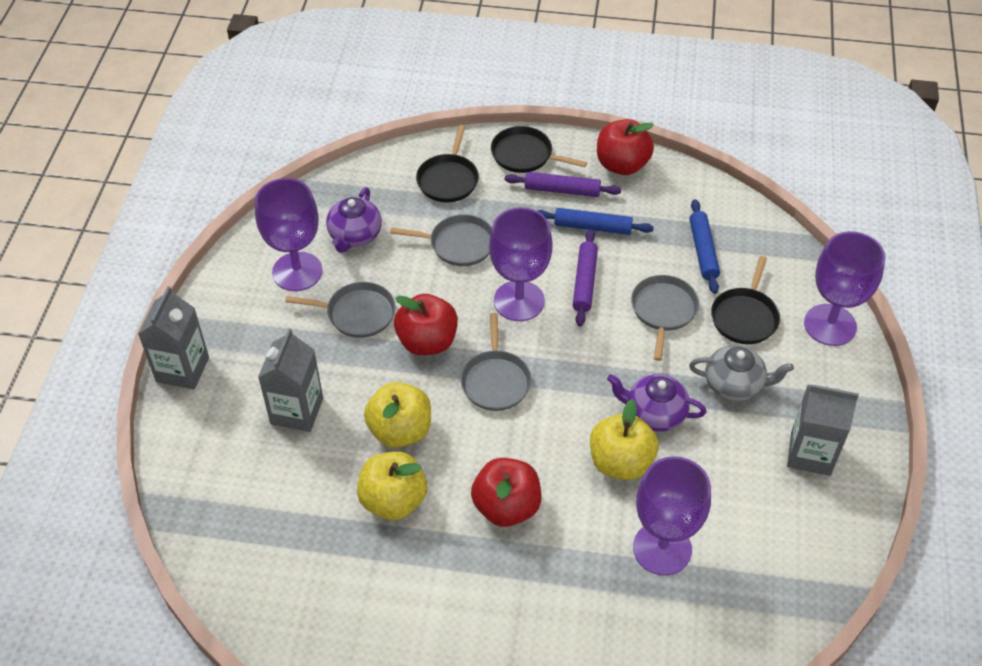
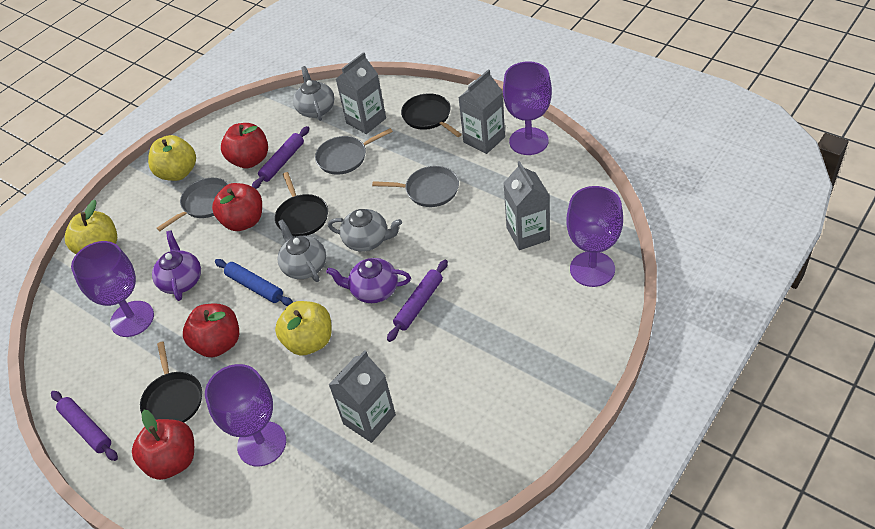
blue rolling pin: 2 -> 1
grey carton: 3 -> 4
grey pan: 4 -> 3
grey teapot: 1 -> 3
purple rolling pin: 2 -> 3
red apple: 3 -> 4

